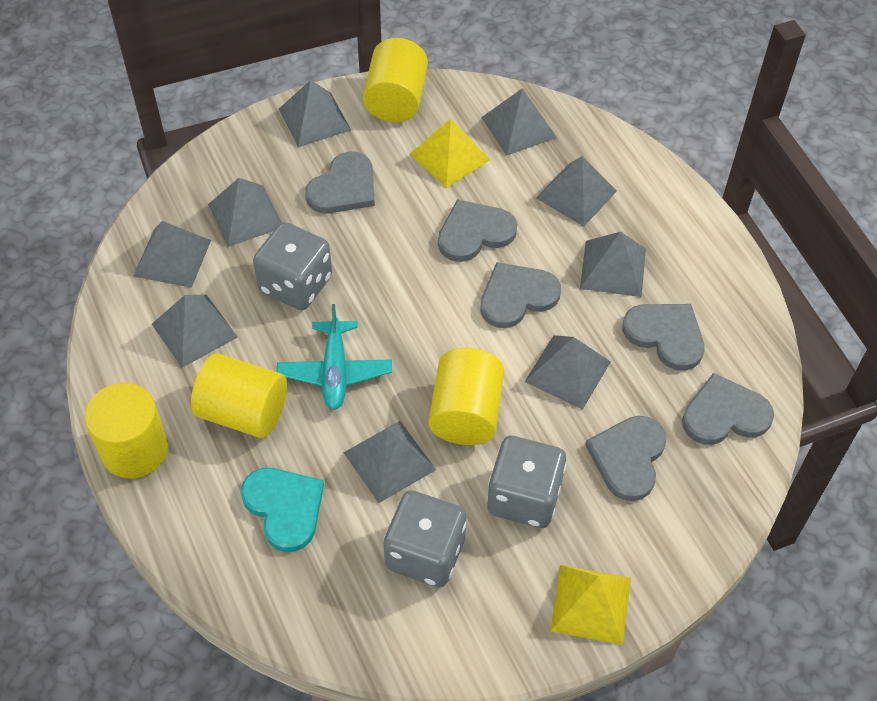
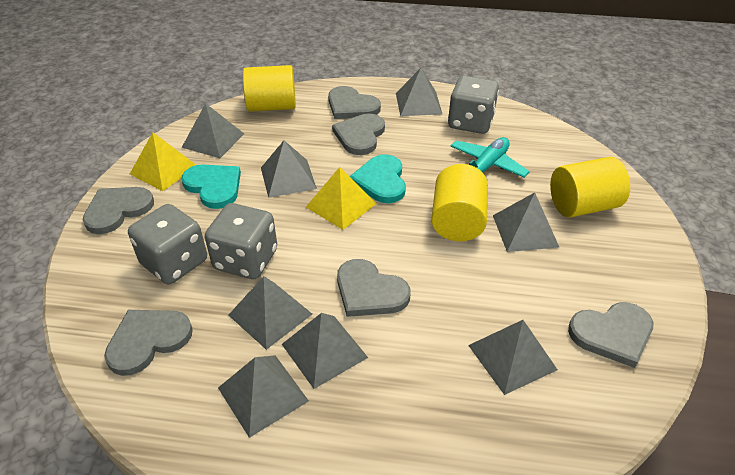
grey pyramid: 9 -> 8
turquoise heart: 1 -> 2
yellow cylinder: 4 -> 3

